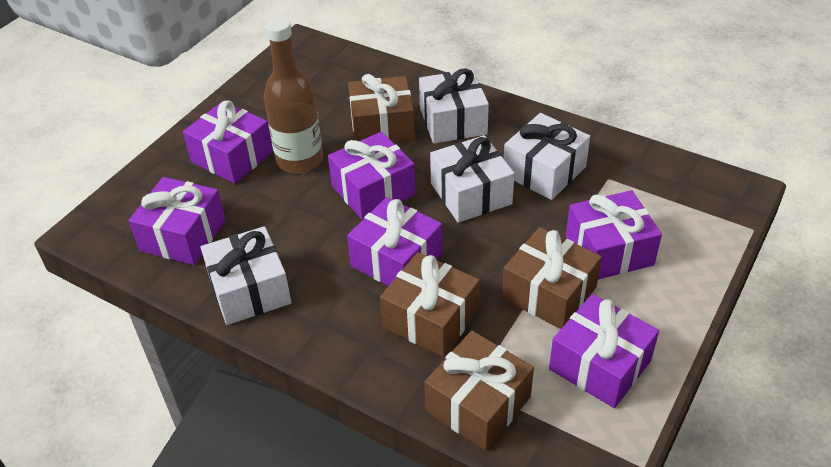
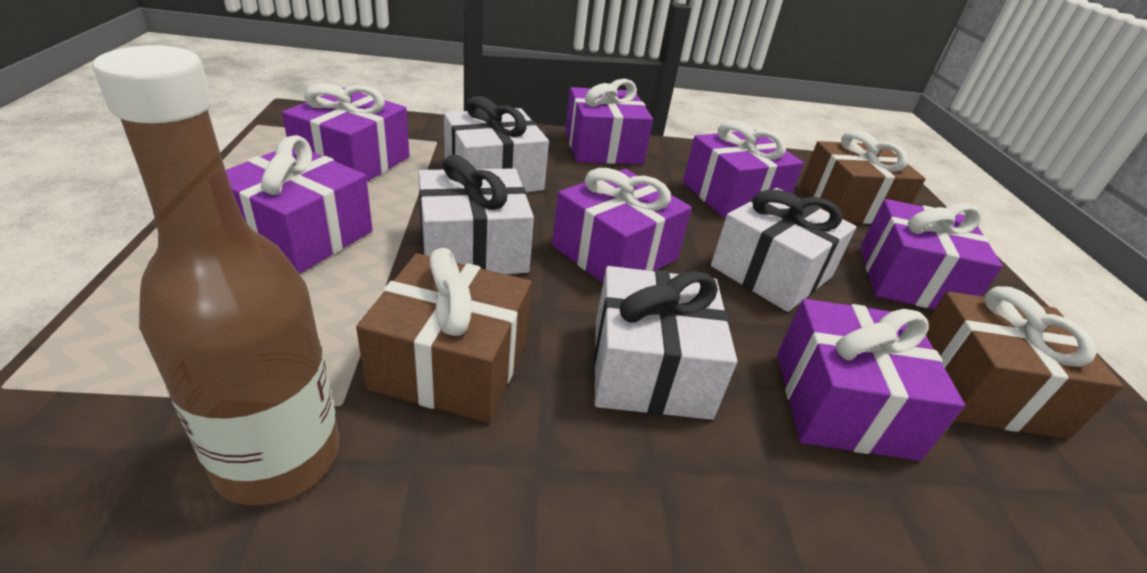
brown gift: 4 -> 3
purple gift: 6 -> 7

